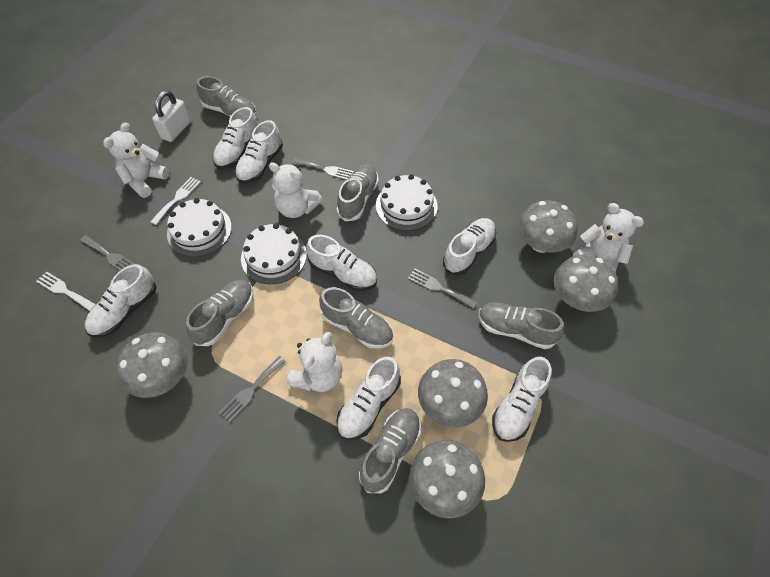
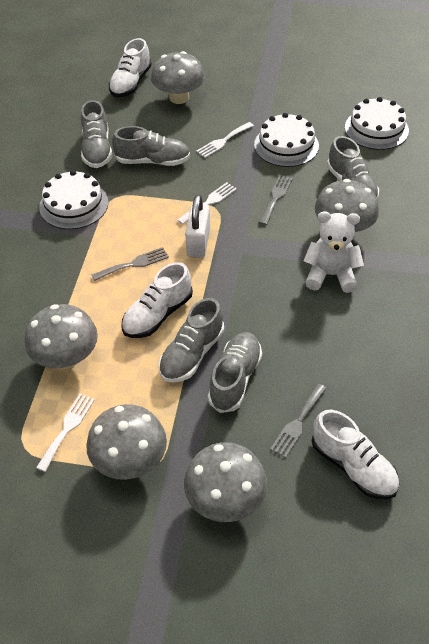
grey fork: 4 -> 3
grey shoe: 6 -> 5
white fork: 2 -> 3
white shoe: 7 -> 3
white teddy bear: 4 -> 1

